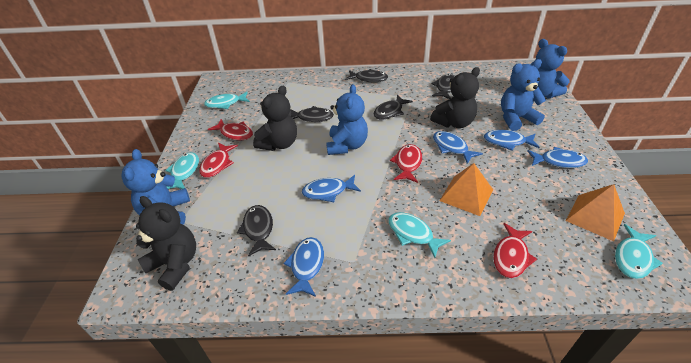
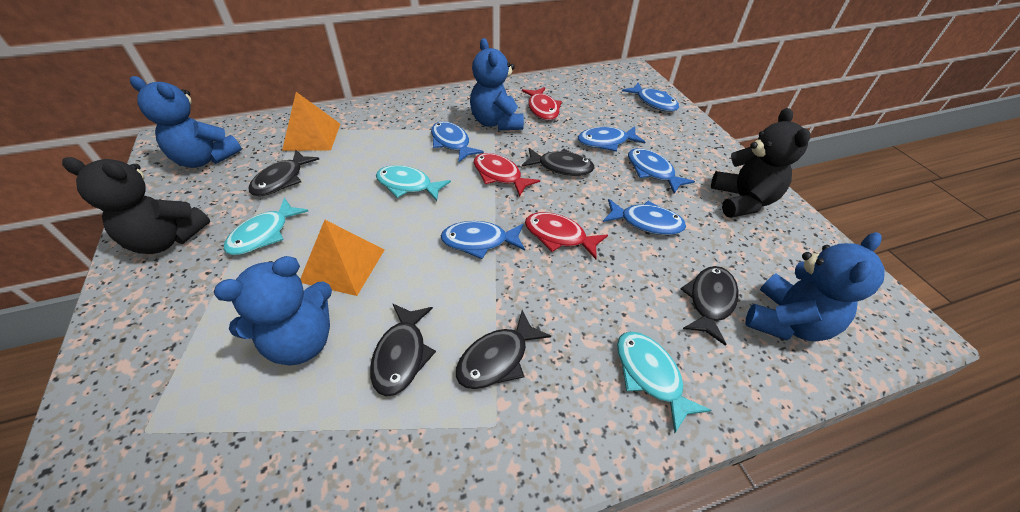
black teddy bear: 3 -> 2
blue fish: 5 -> 6
red fish: 4 -> 3
turquoise fish: 4 -> 3

